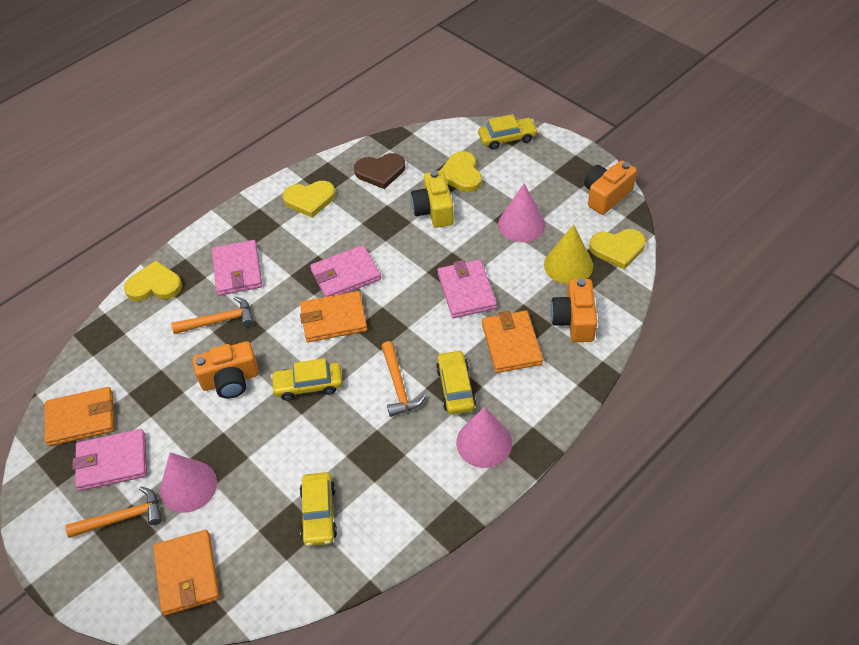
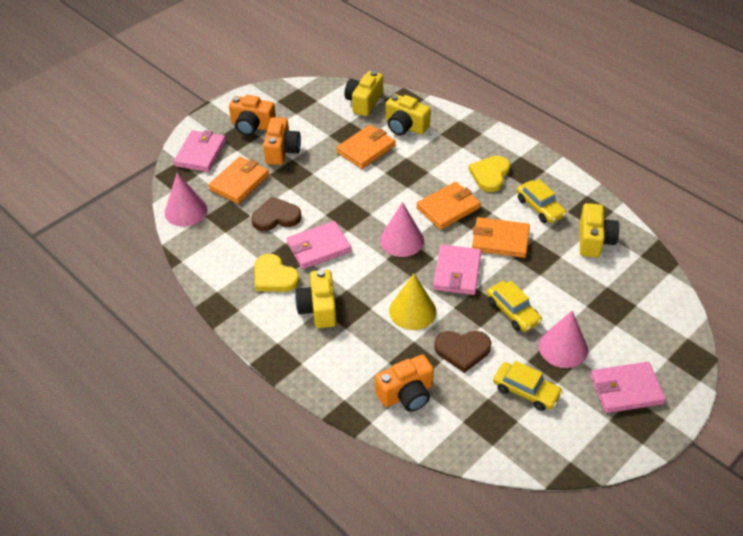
brown heart: 1 -> 2
orange hammer: 3 -> 0
yellow camera: 1 -> 4
yellow car: 4 -> 3
yellow heart: 4 -> 2

